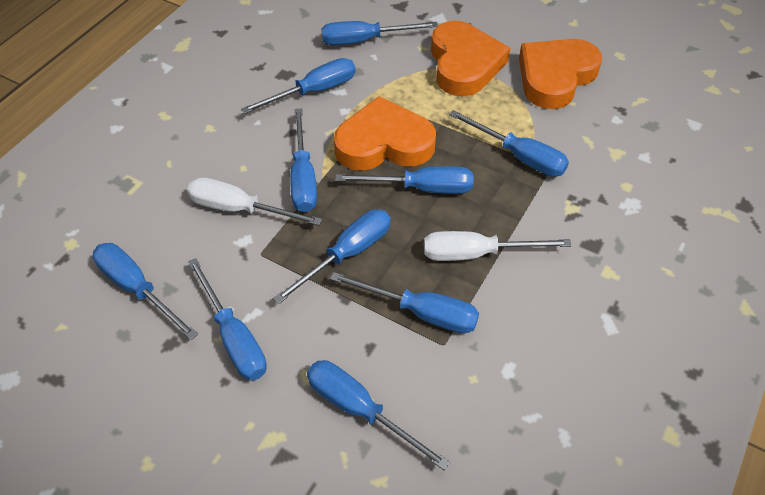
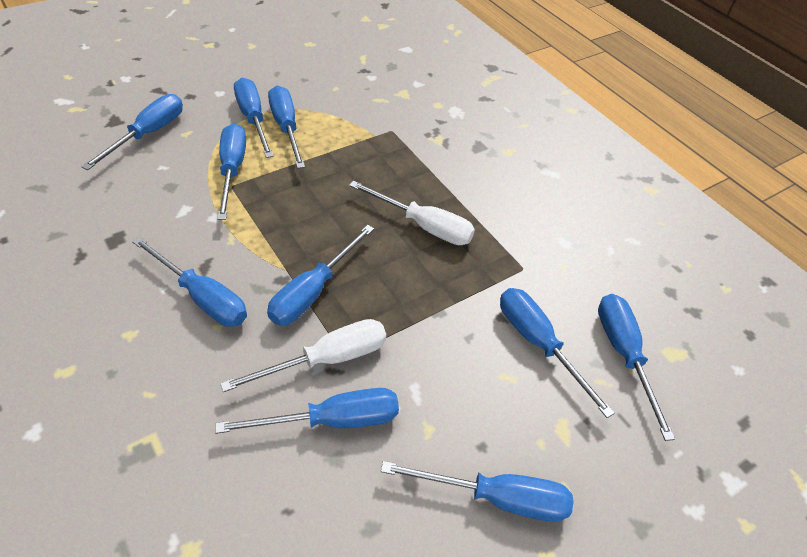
orange heart: 3 -> 0

